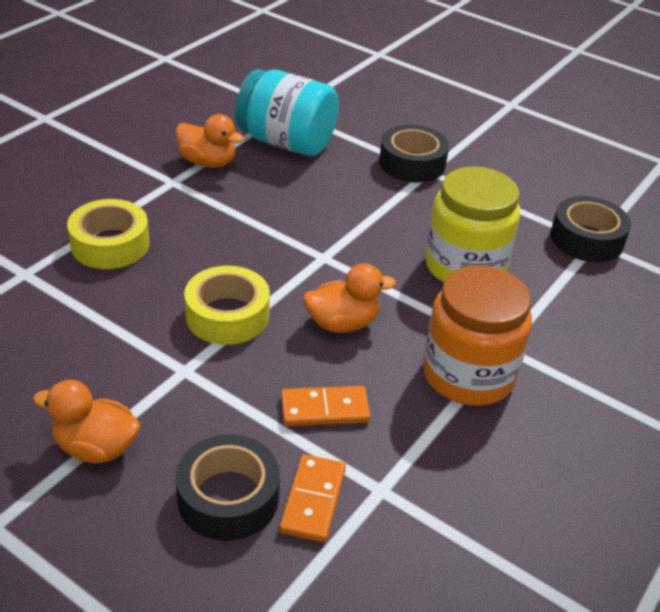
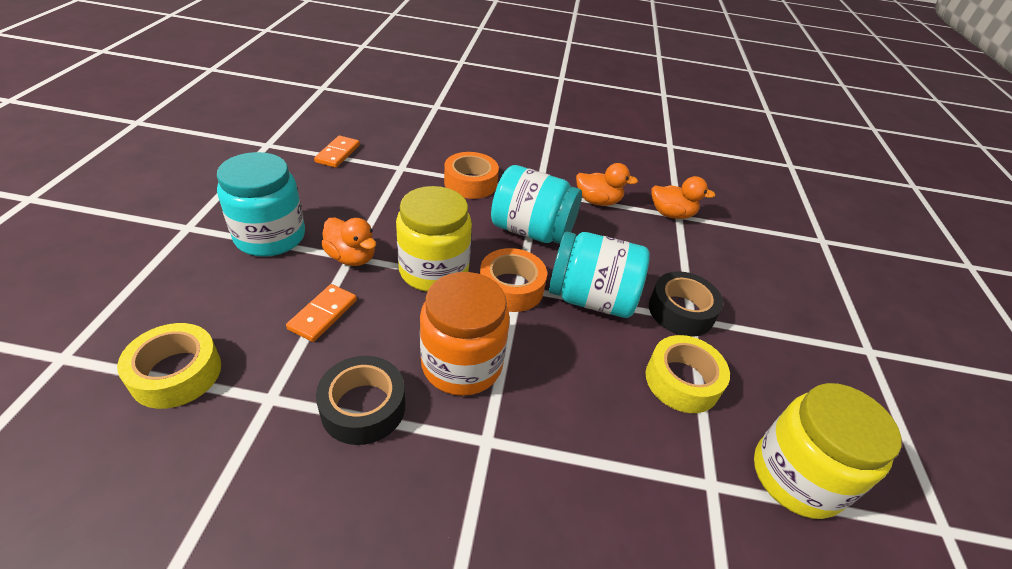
black tape: 3 -> 2
orange tape: 0 -> 2
turquoise jar: 1 -> 3
yellow jar: 1 -> 2

